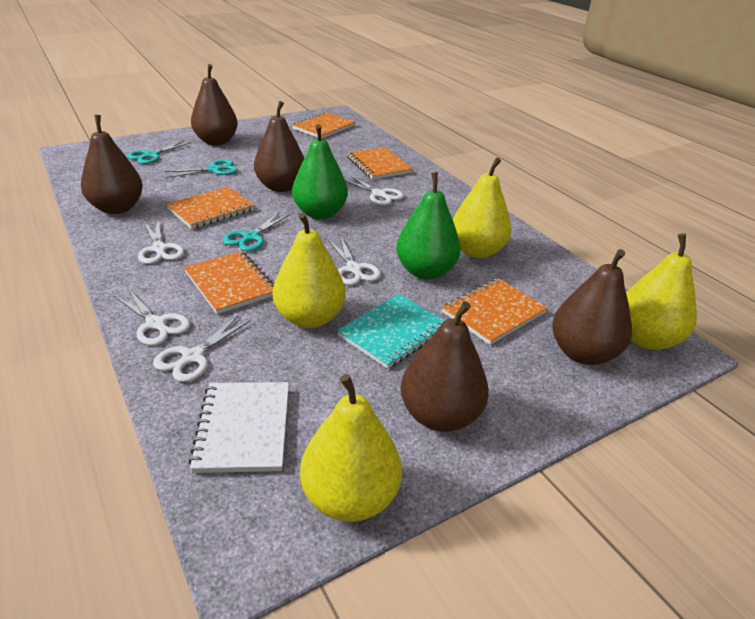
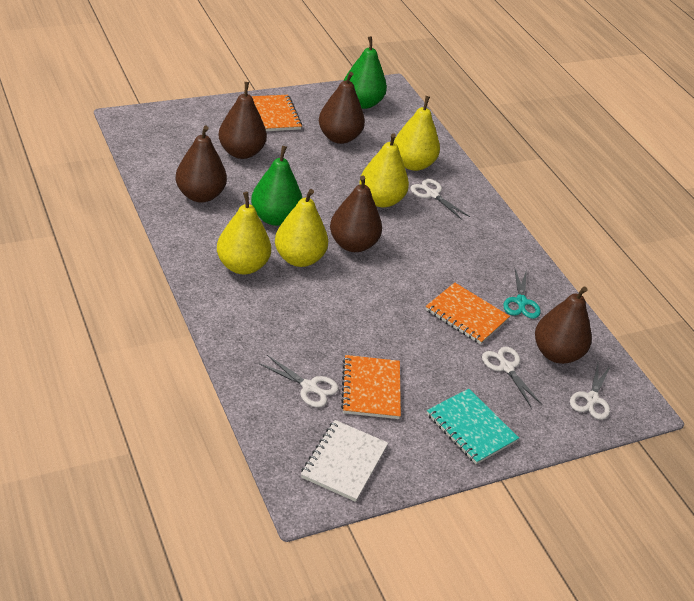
orange notebook: 5 -> 3
turquoise scissors: 3 -> 1
white scissors: 5 -> 4

